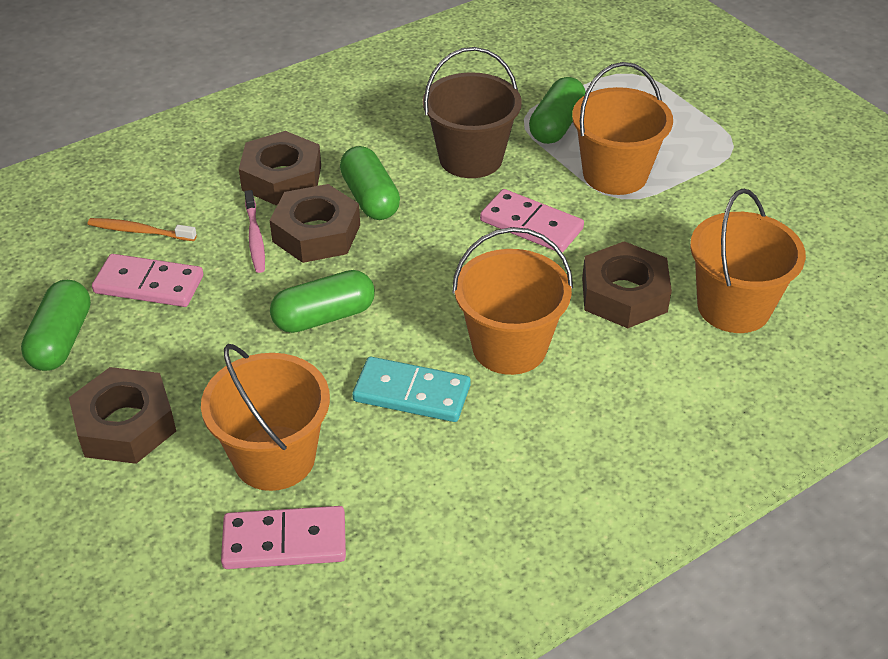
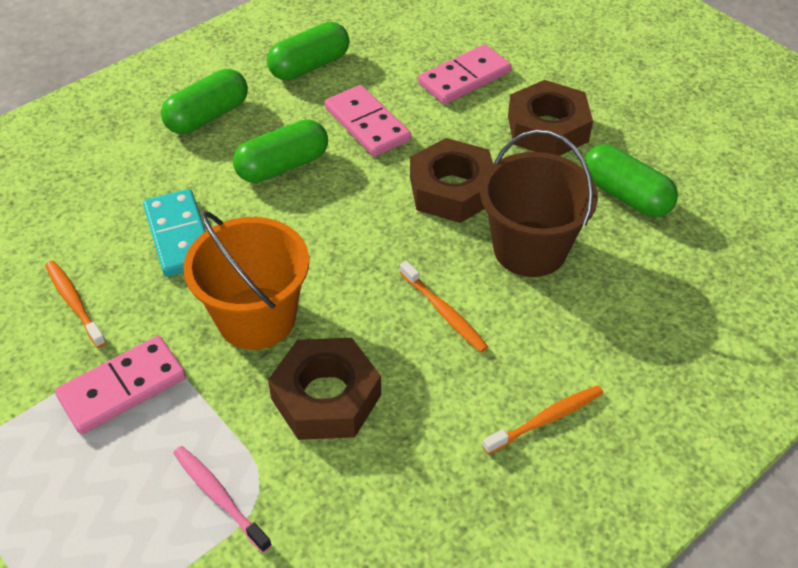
brown nut: 4 -> 3
orange bucket: 4 -> 1
orange toothbrush: 1 -> 3

